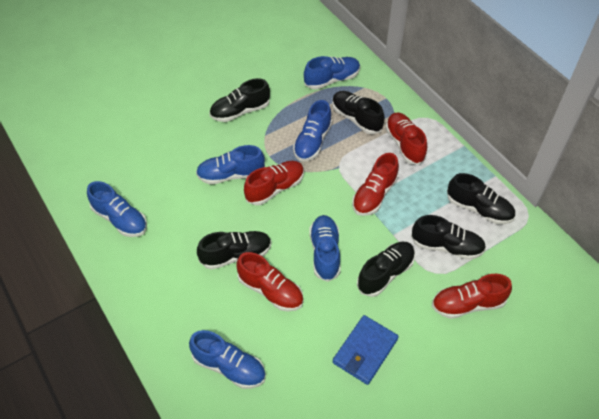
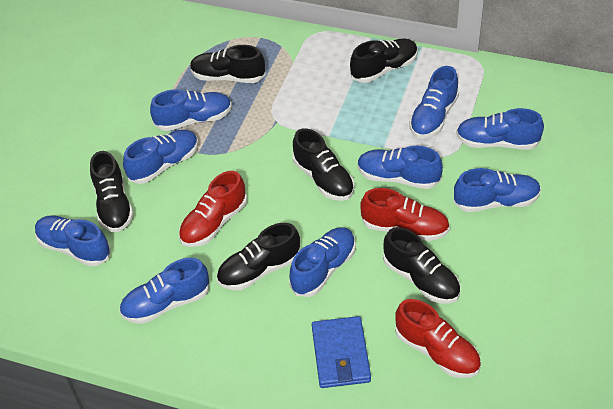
blue shoe: 6 -> 9
red shoe: 5 -> 3

